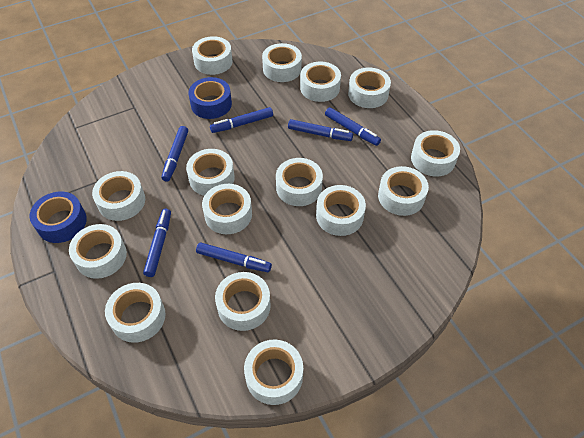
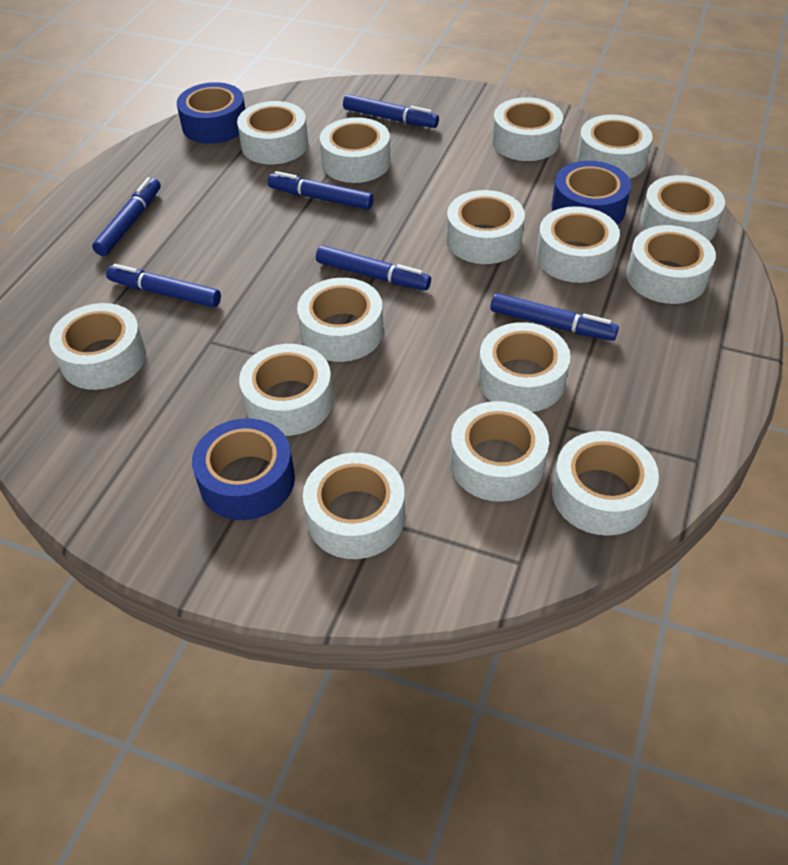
blue tape: 2 -> 3

